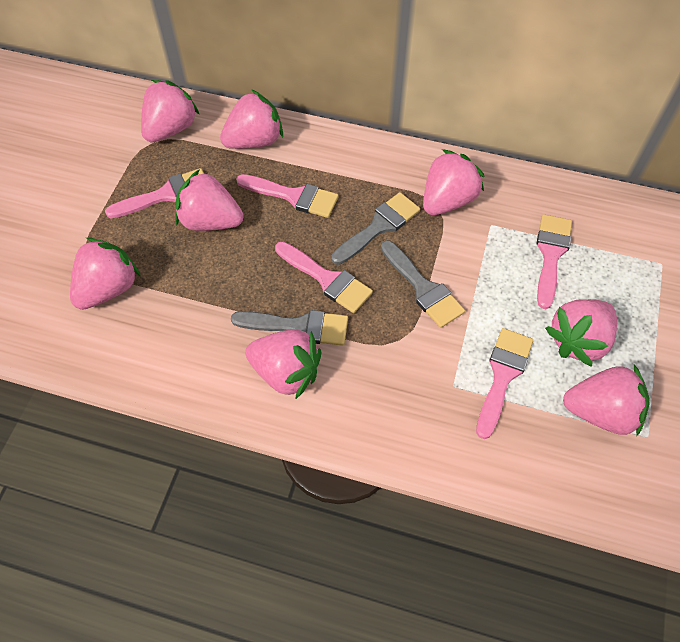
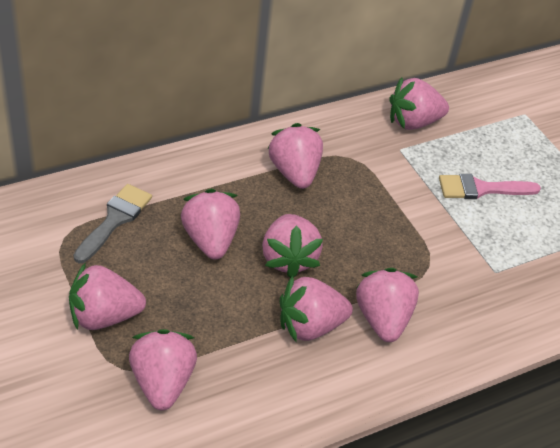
grey brush: 3 -> 1
pink brush: 5 -> 1

